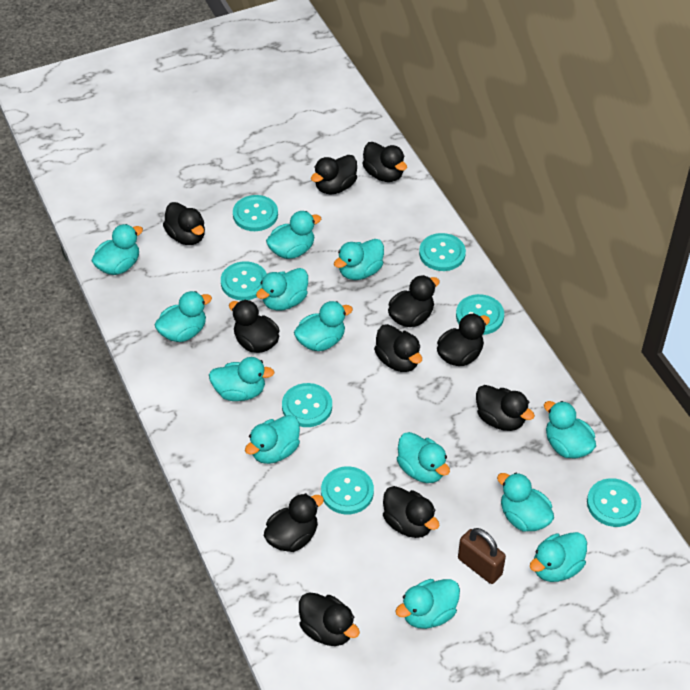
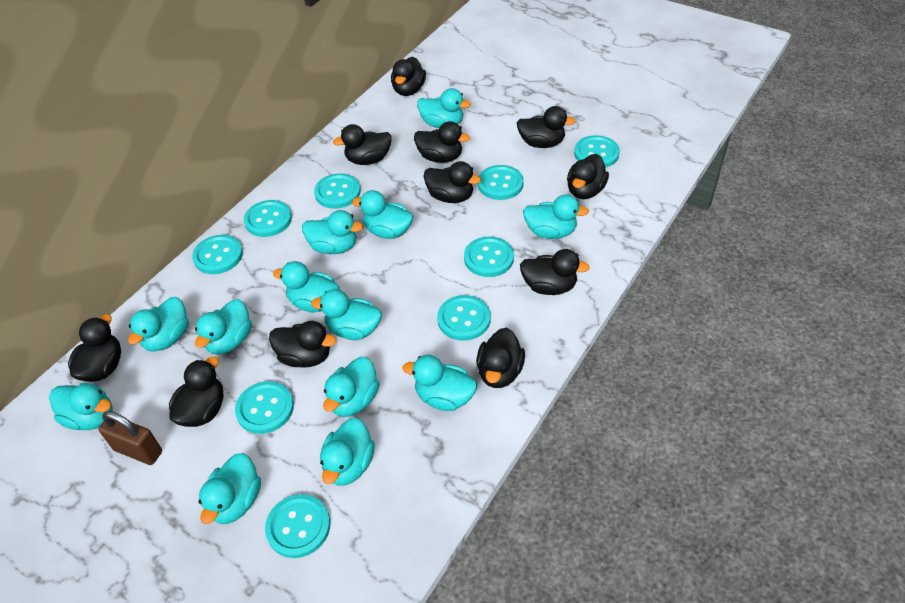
turquoise button: 7 -> 9

